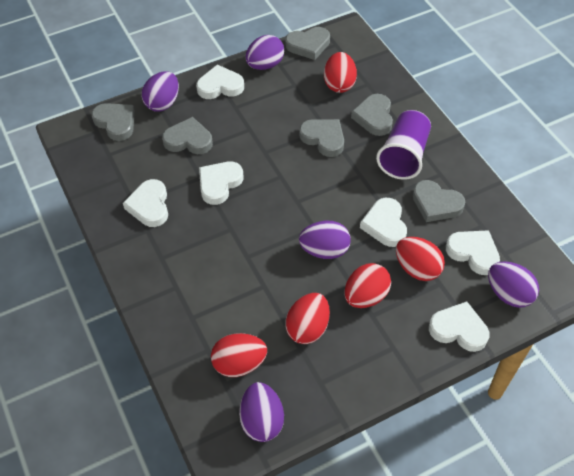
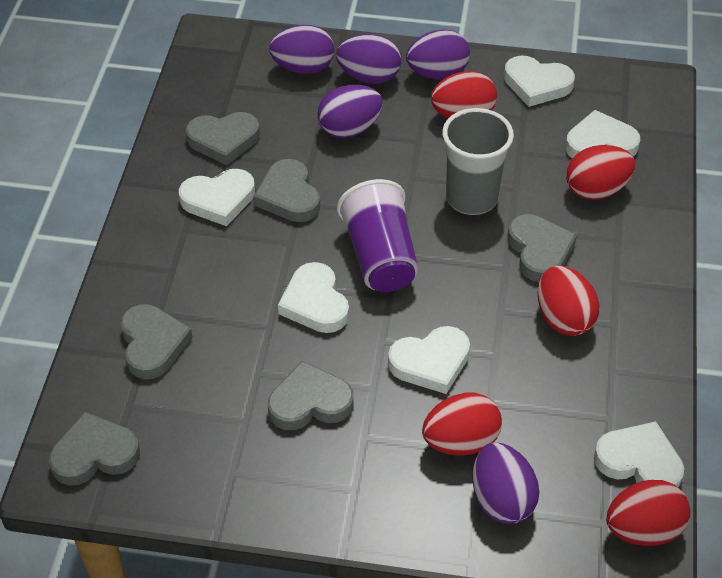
grey cup: 0 -> 1

